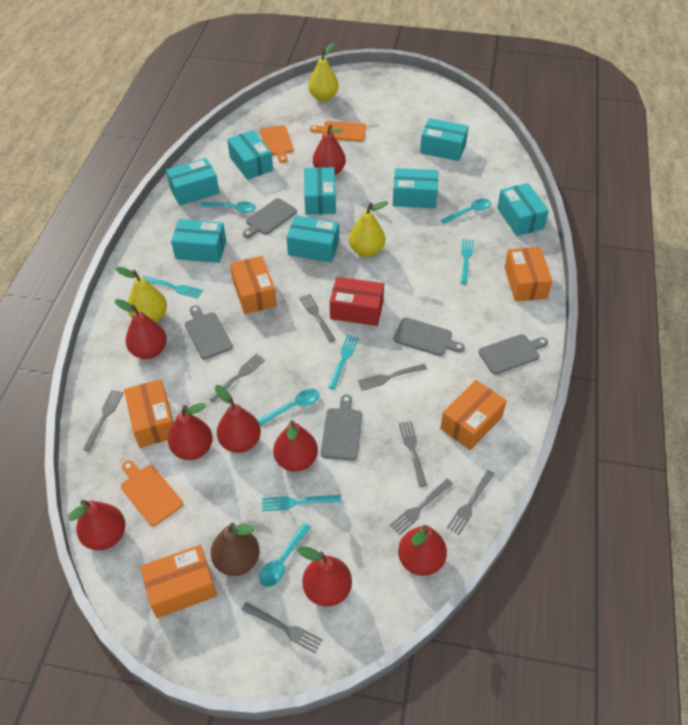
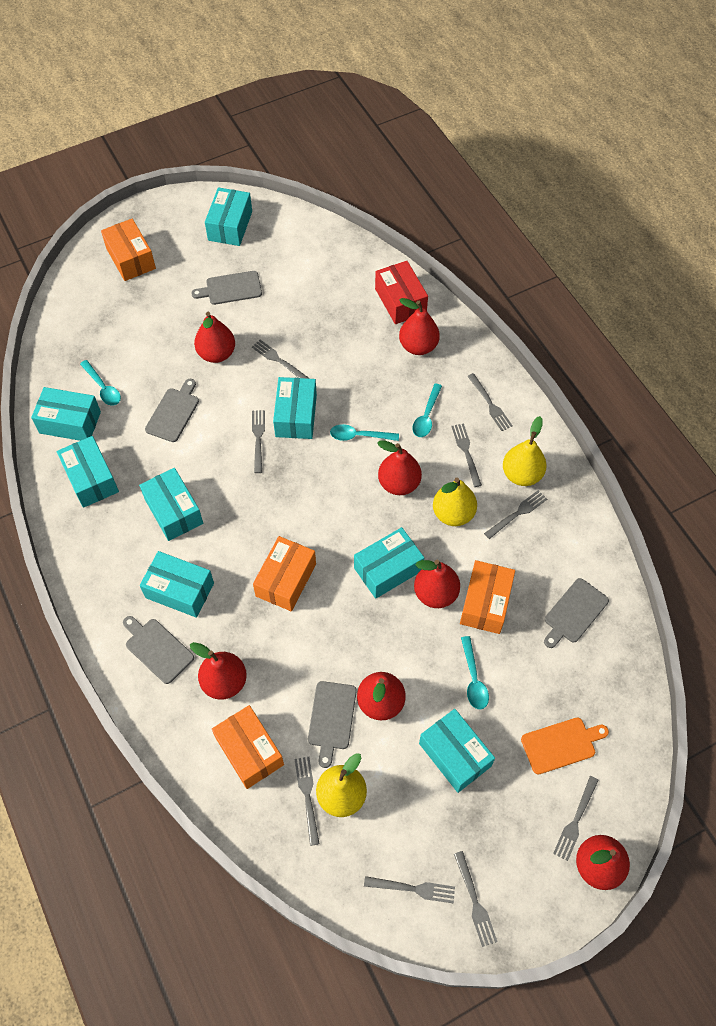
brown pear: 1 -> 0
grey fork: 8 -> 9
orange box: 5 -> 4
orange cutting board: 3 -> 1
red pear: 8 -> 7
turquoise fork: 4 -> 0

